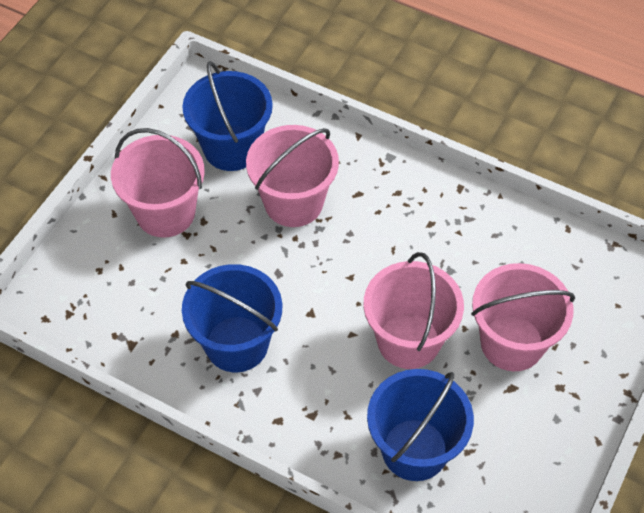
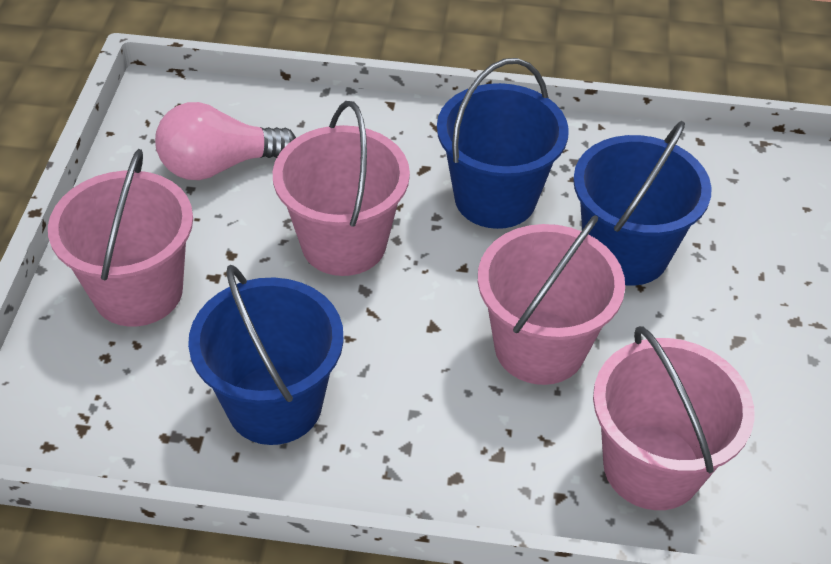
pink light bulb: 0 -> 1

